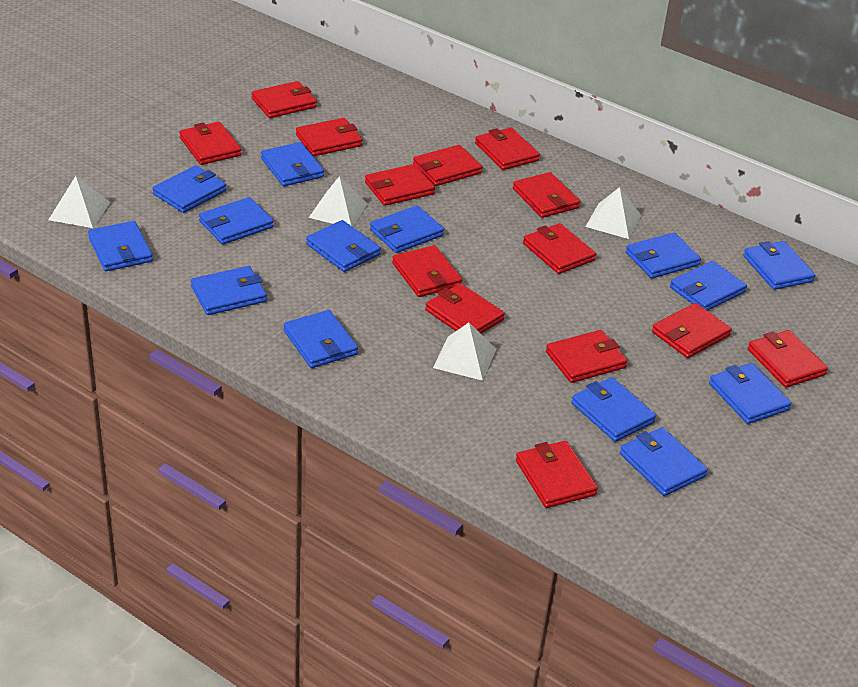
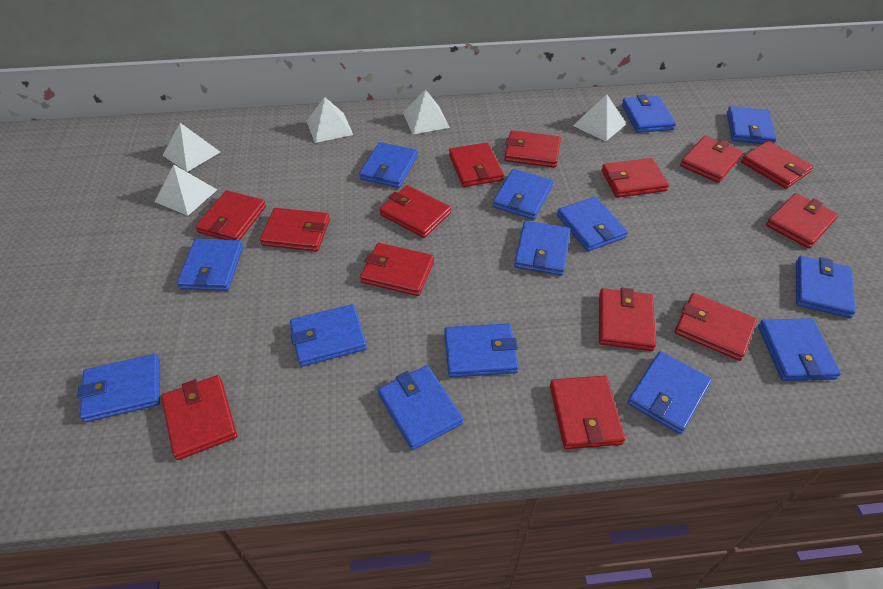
white pyramid: 4 -> 5

